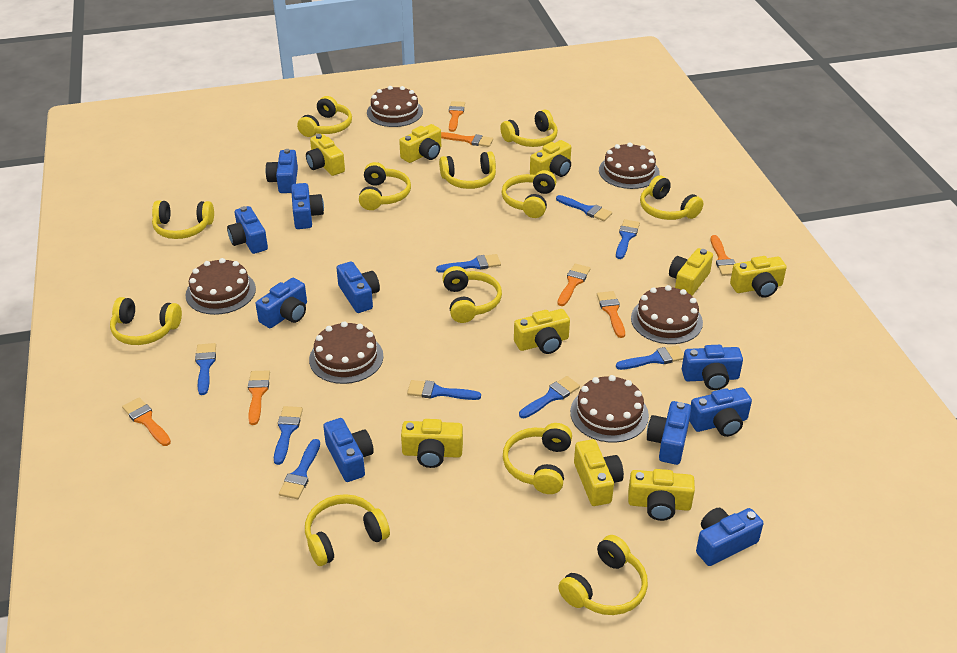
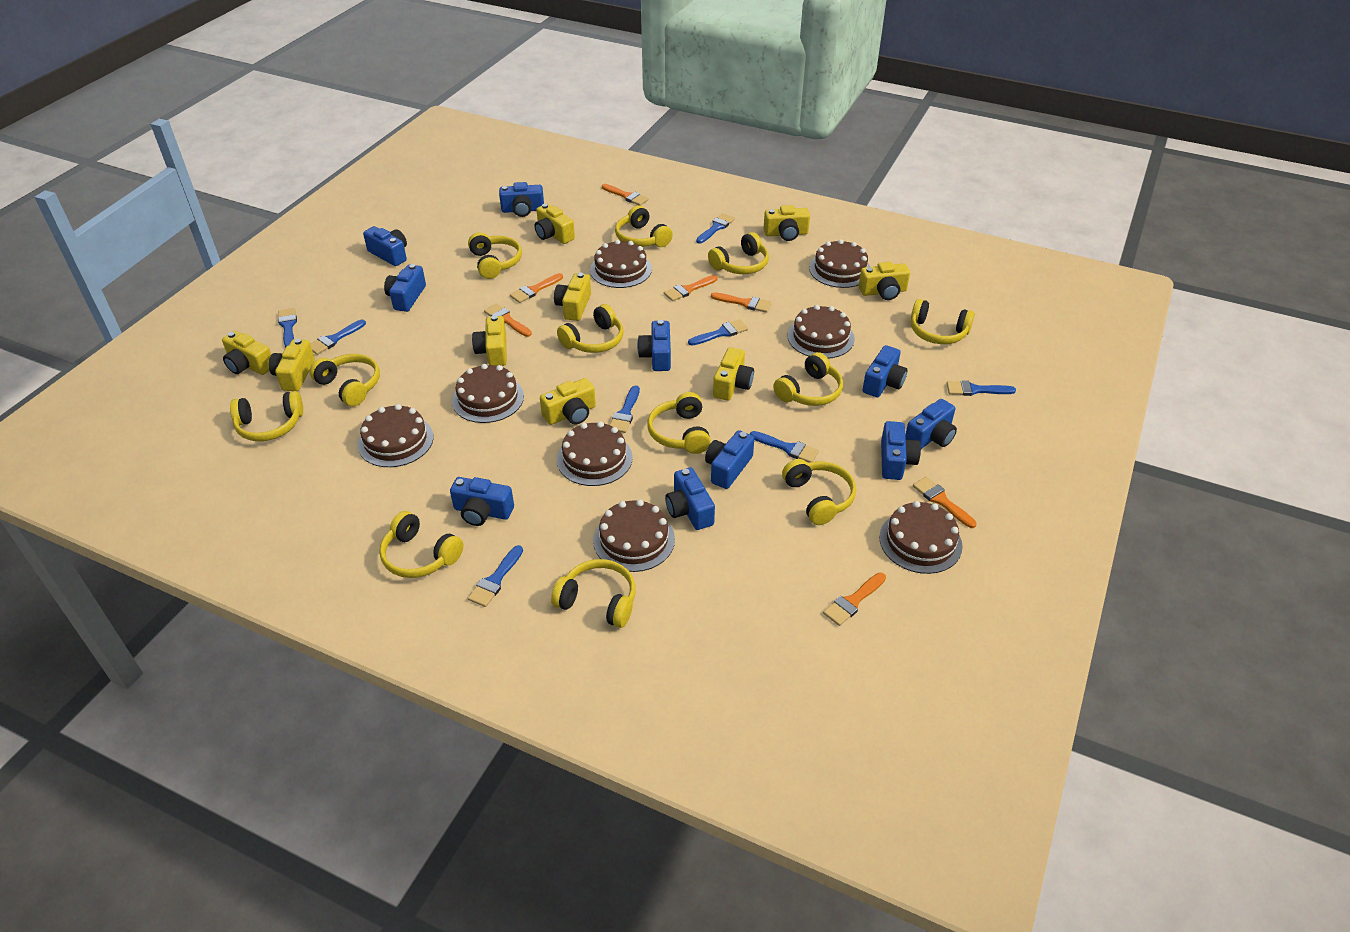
blue brush: 9 -> 8
brown cake: 6 -> 8

